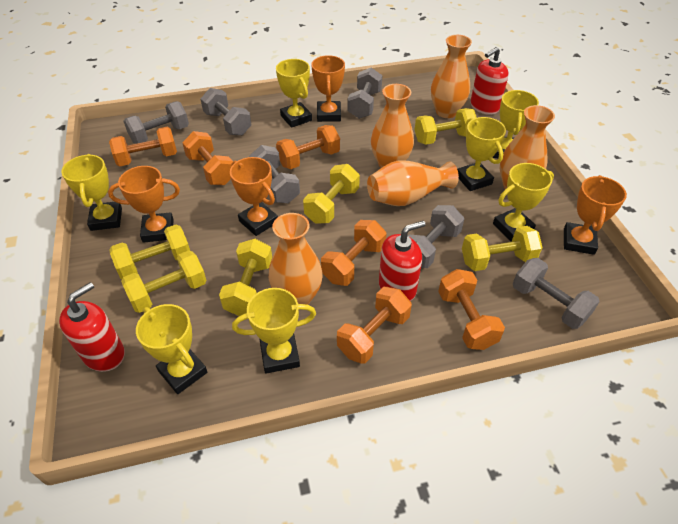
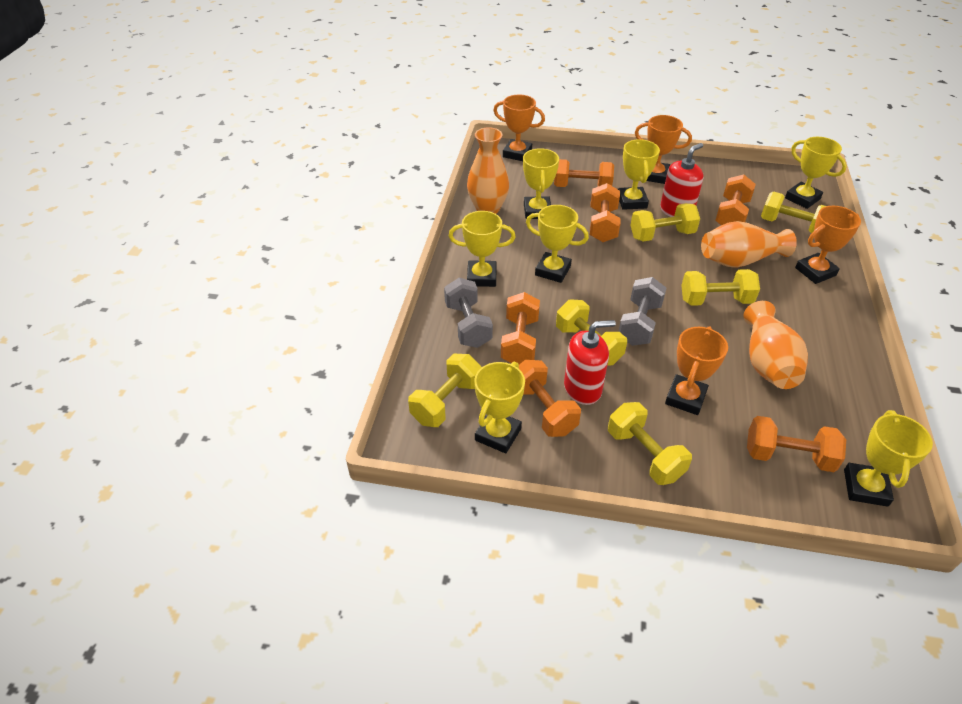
grey dumbbell: 6 -> 2
orange vase: 5 -> 3
red soap dispenser: 3 -> 2

